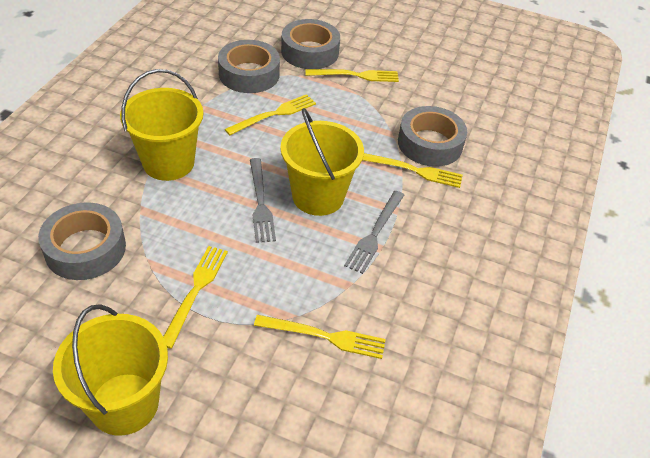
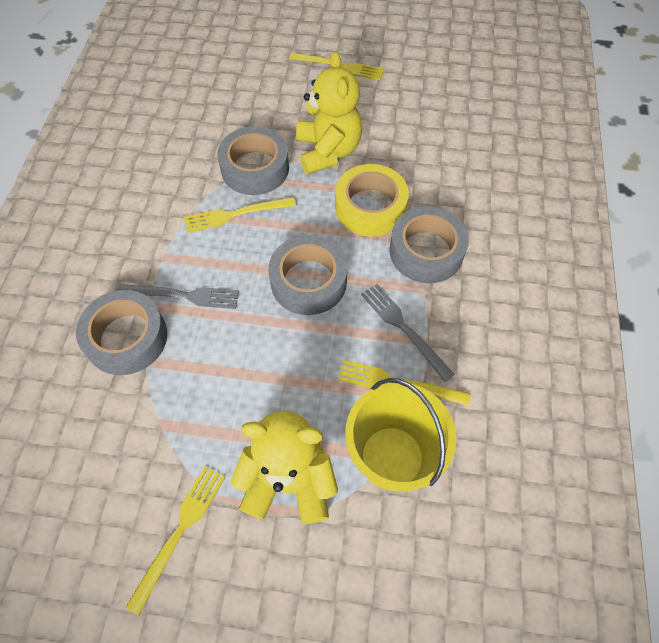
yellow bucket: 3 -> 1
yellow fork: 5 -> 4
yellow tape: 0 -> 1
yellow teddy bear: 0 -> 2

